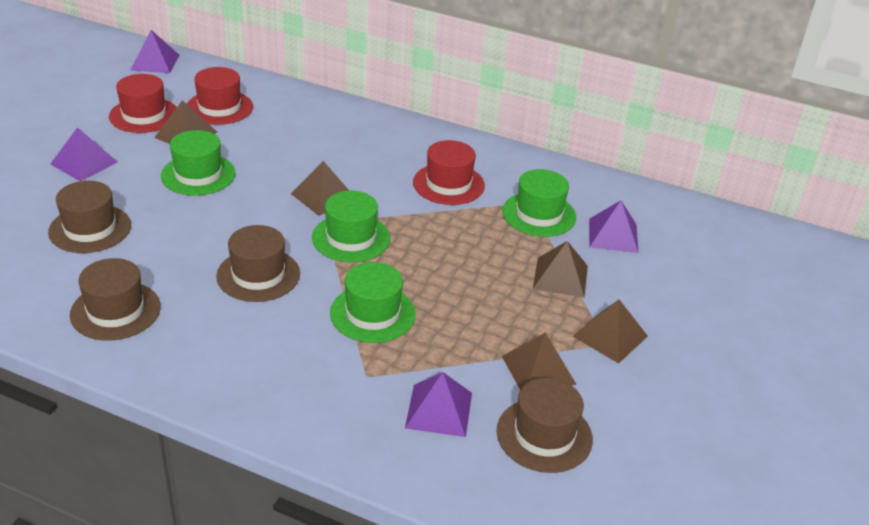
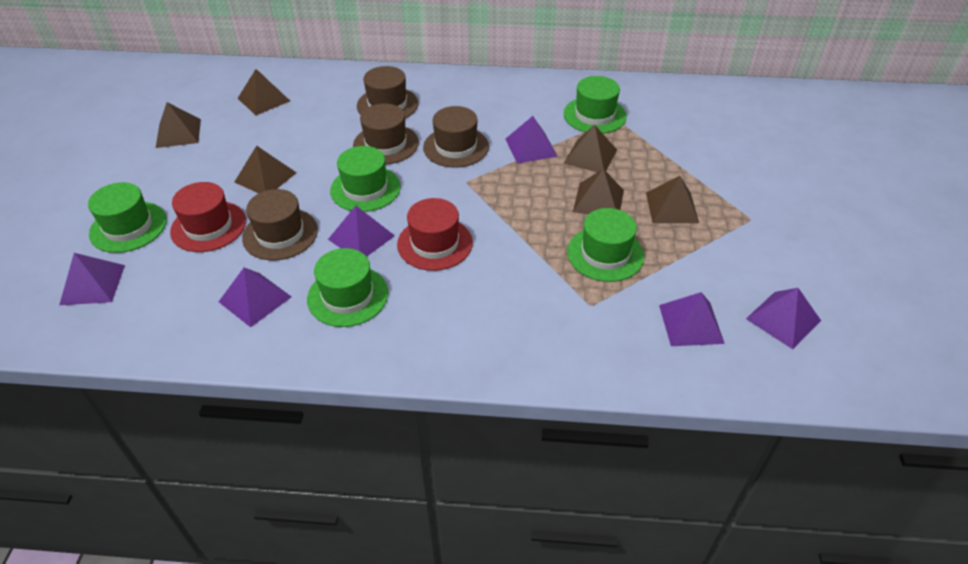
brown pyramid: 5 -> 6
green hat: 4 -> 5
purple pyramid: 4 -> 6
red hat: 3 -> 2

